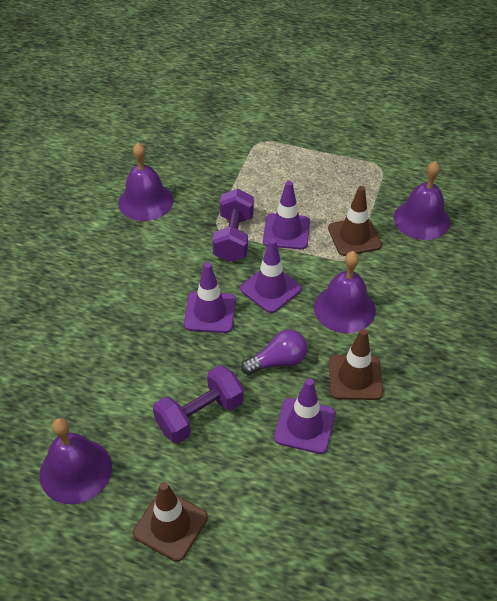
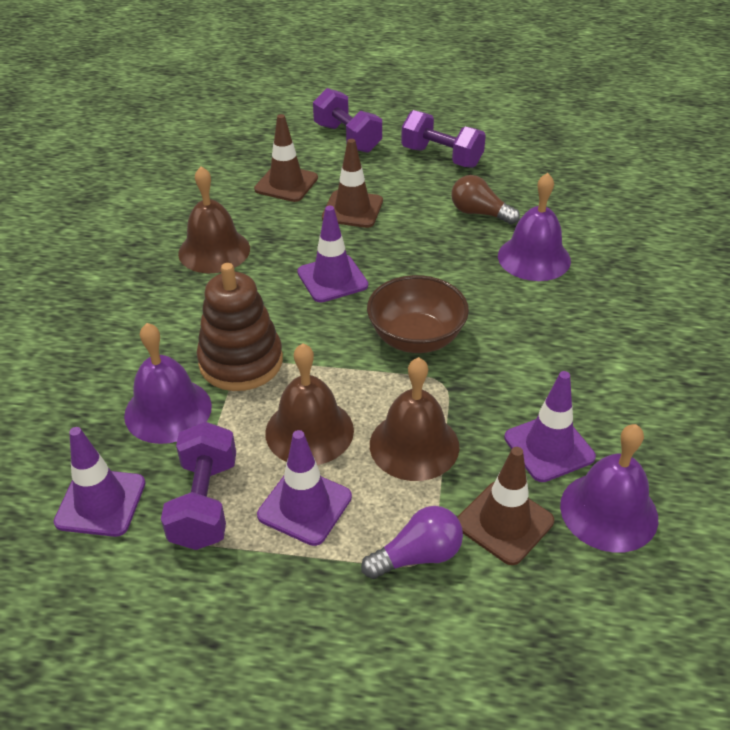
brown bell: 0 -> 3
brown bowl: 0 -> 1
brown light bulb: 0 -> 1
brown stacking toy: 0 -> 1
purple bell: 4 -> 3
purple dumbbell: 2 -> 3

